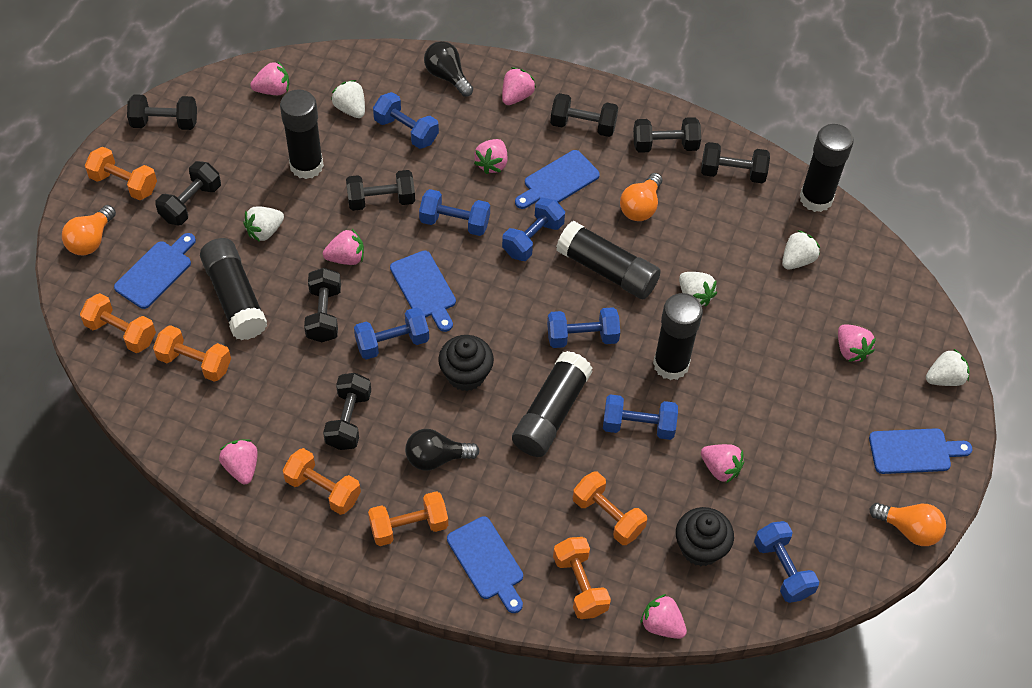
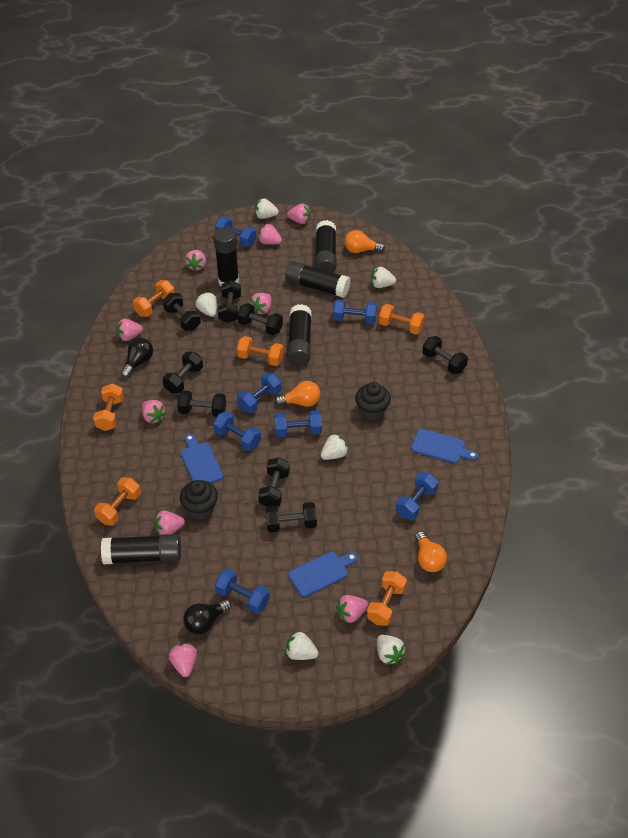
black glue stick: 6 -> 5
blue cutting board: 5 -> 3
orange dumbbell: 7 -> 6
pink strawberry: 8 -> 9
white strawberry: 5 -> 6

